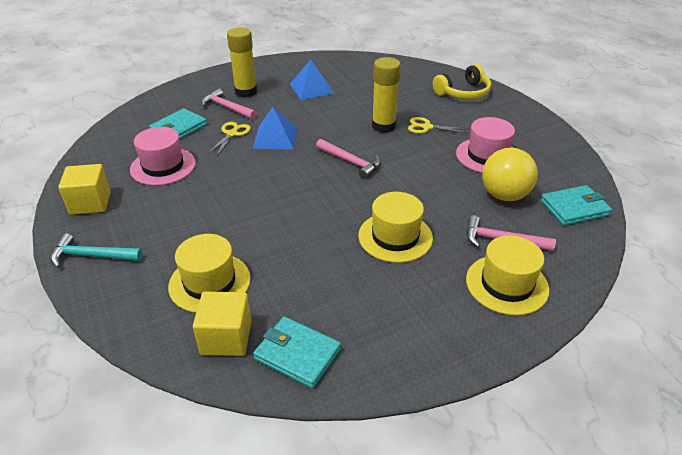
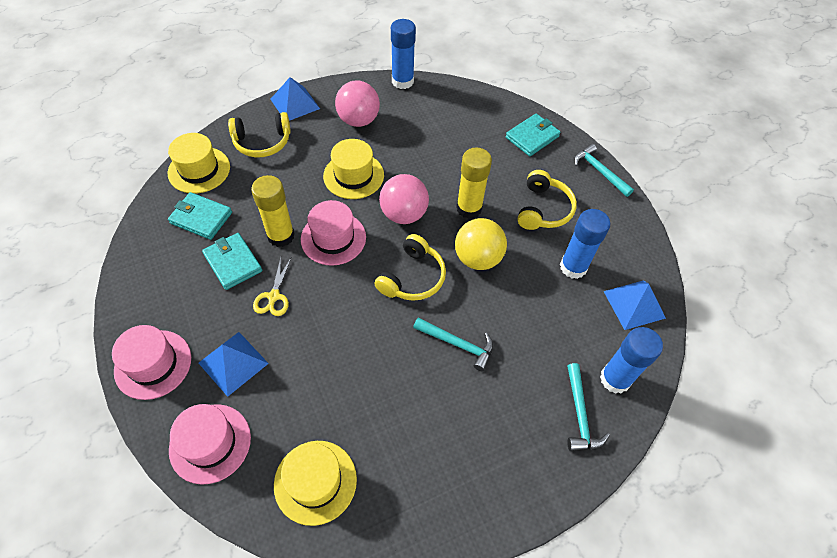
blue glue stick: 0 -> 3
blue pyramid: 2 -> 3
pink ball: 0 -> 2
pink hammer: 3 -> 0
pink hat: 2 -> 3
turquoise hammer: 1 -> 3
yellow cube: 2 -> 0
yellow headphones: 1 -> 3
yellow scissors: 2 -> 1

